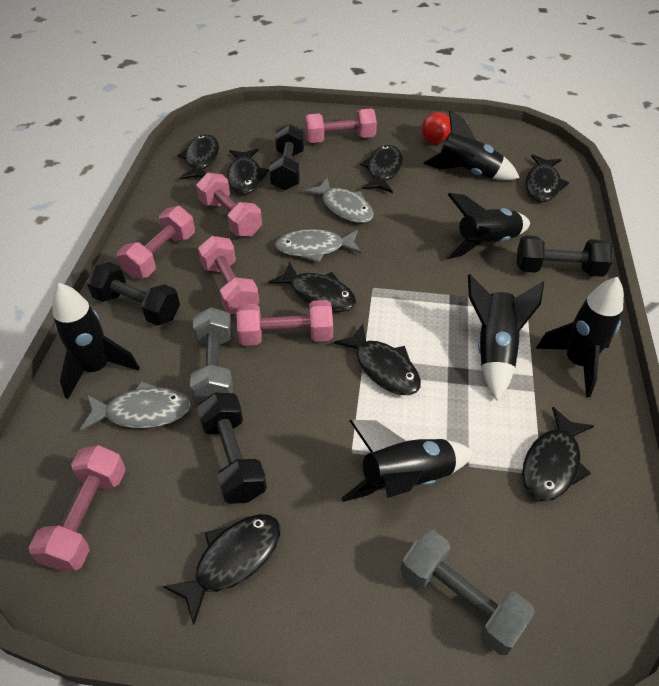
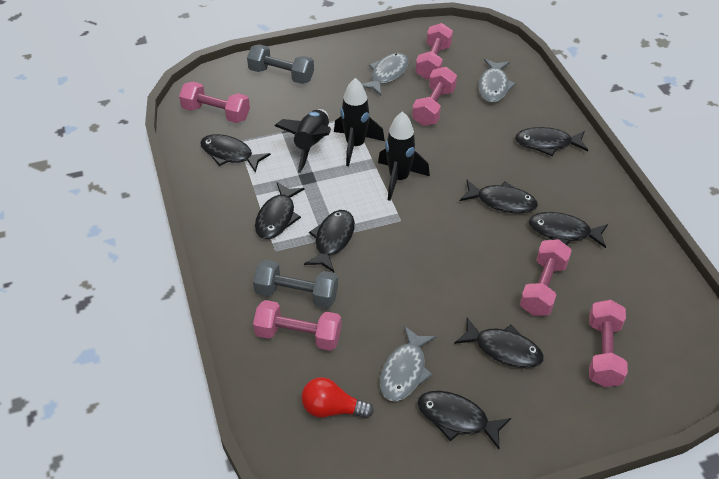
black dumbbell: 4 -> 0
black rocket: 6 -> 3

